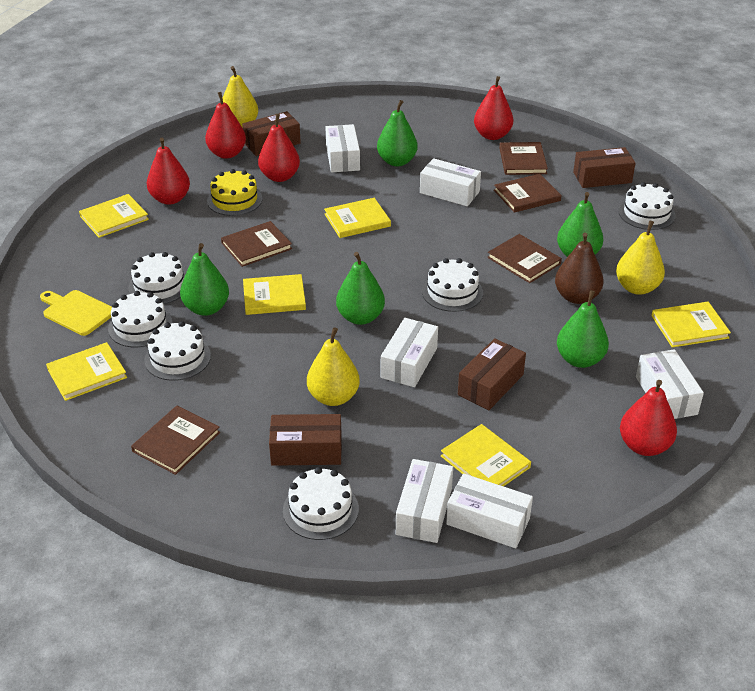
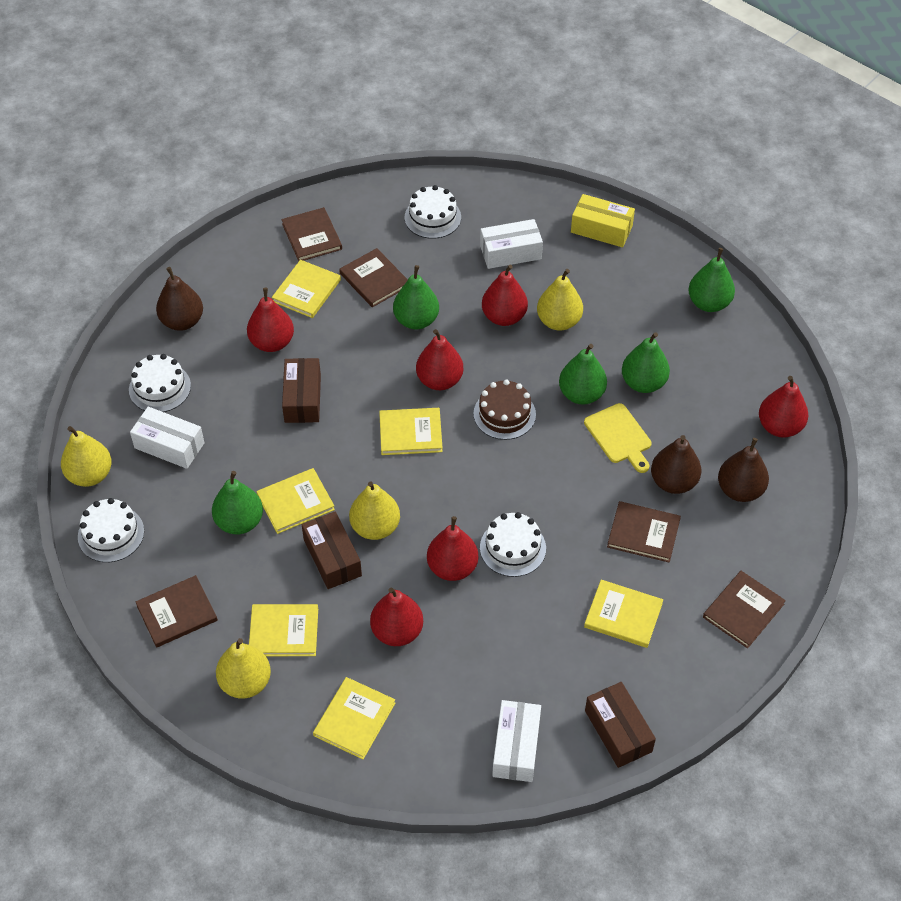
brown box: 4 -> 3
brown cake: 0 -> 1
brown pear: 1 -> 3
red pear: 5 -> 6
white box: 6 -> 3
white cake: 6 -> 4
yellow box: 0 -> 1
yellow cake: 1 -> 0
yellow pear: 3 -> 4

